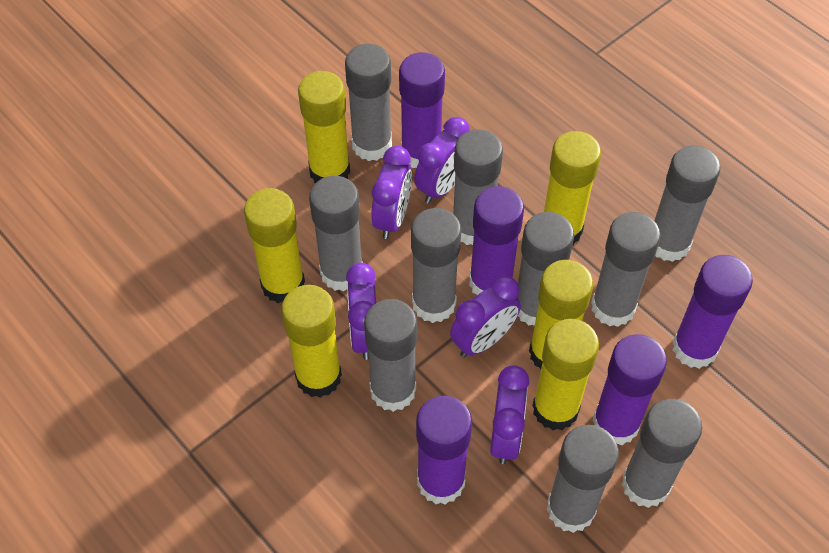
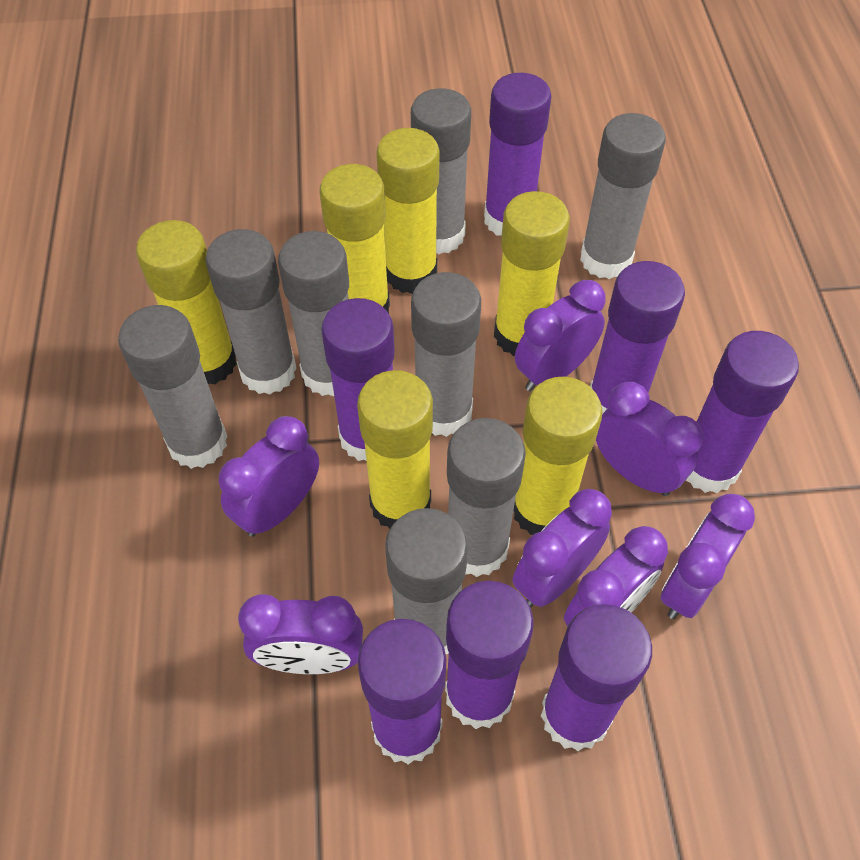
grey glue stick: 10 -> 8
purple clock: 5 -> 7
purple glue stick: 5 -> 7

